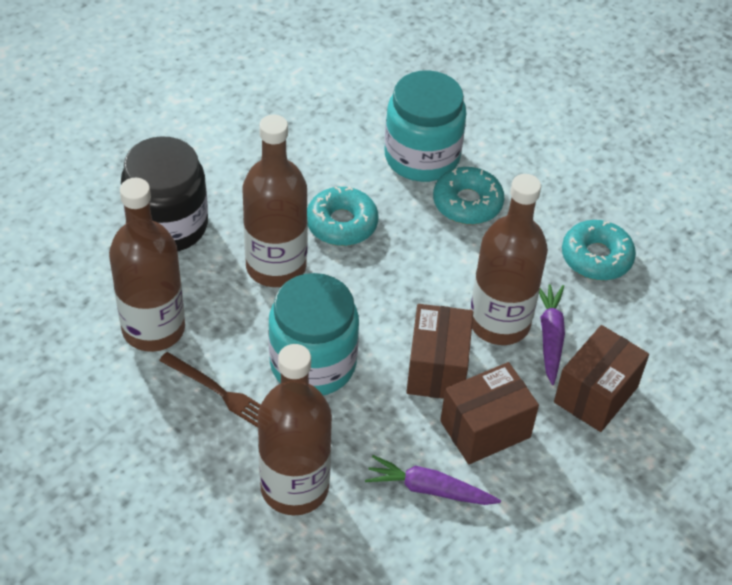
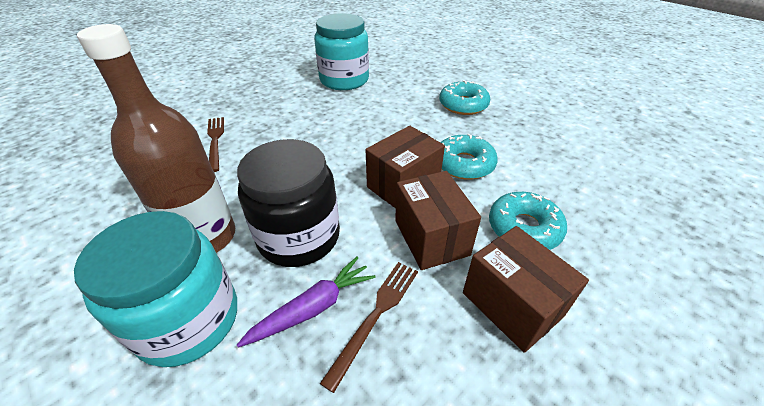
brown bottle: 4 -> 1
brown fork: 1 -> 2
purple carrot: 2 -> 1

